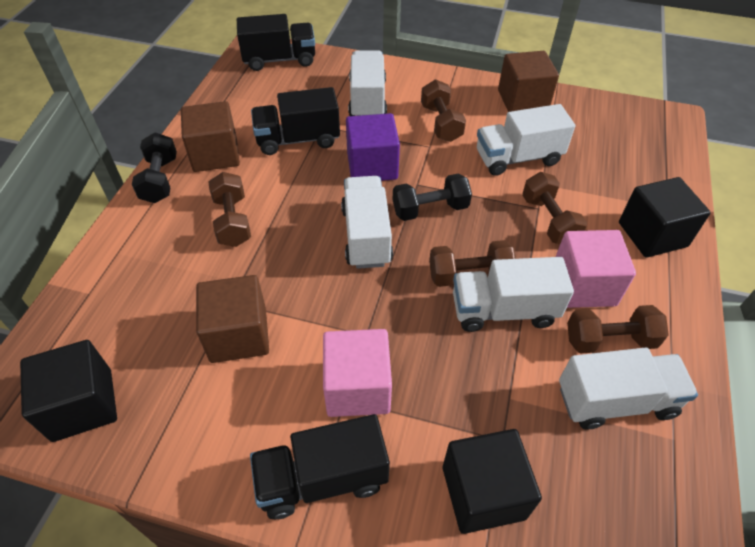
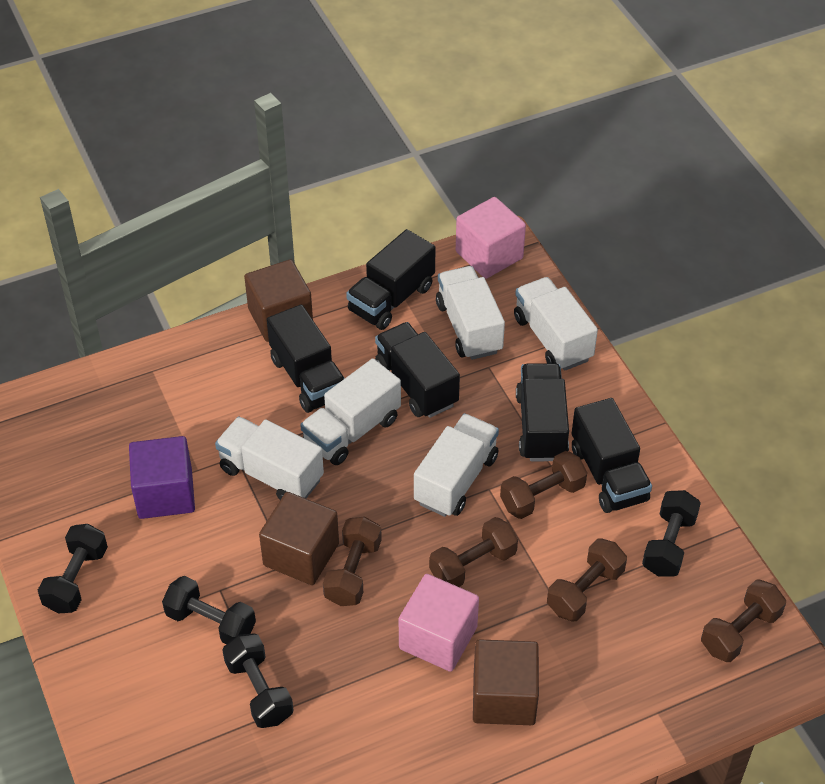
black cube: 3 -> 0
black dumbbell: 2 -> 4
black truck: 3 -> 5

